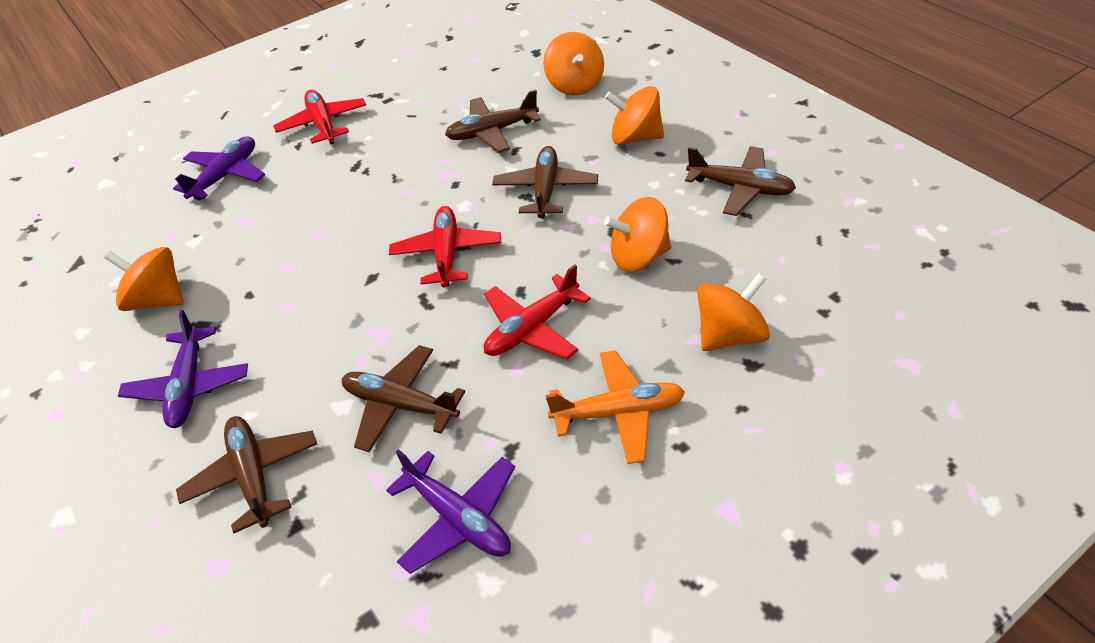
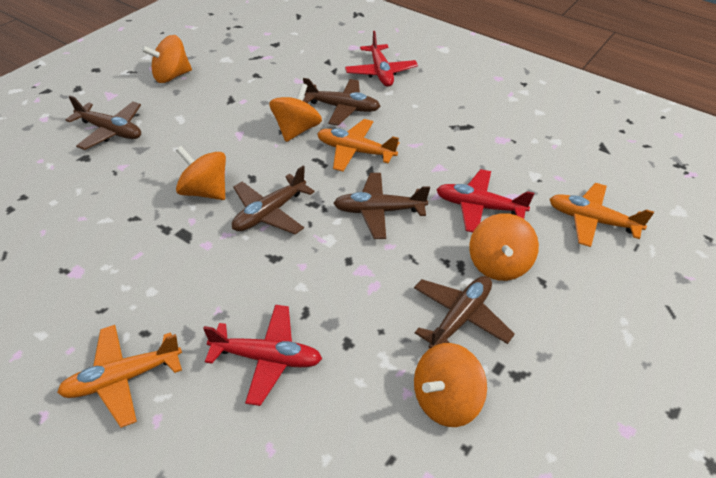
orange plane: 1 -> 3
purple plane: 3 -> 0

